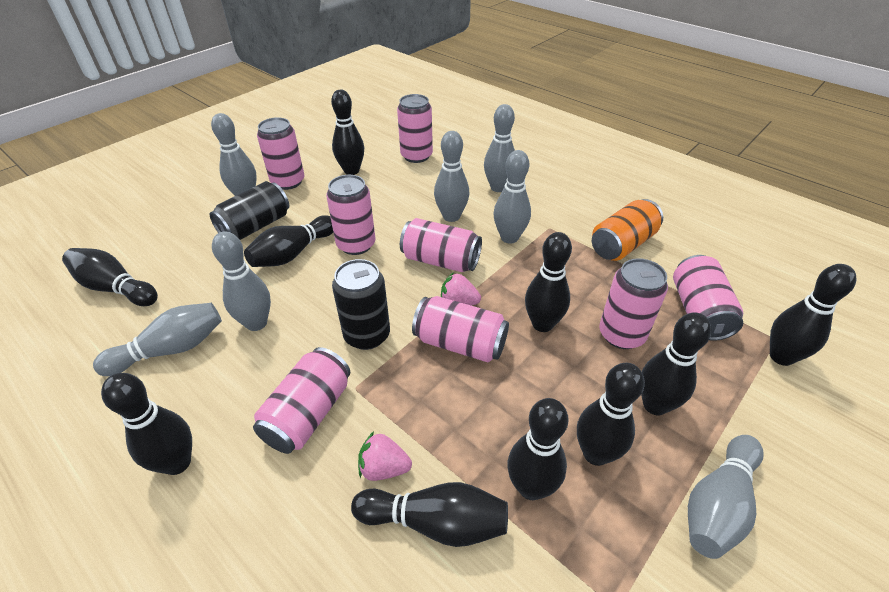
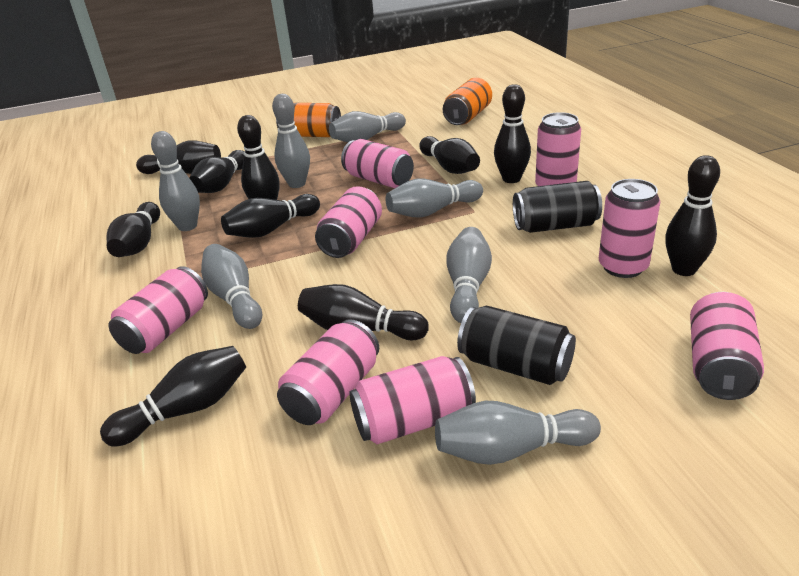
orange can: 1 -> 2
pink strawberry: 2 -> 0

